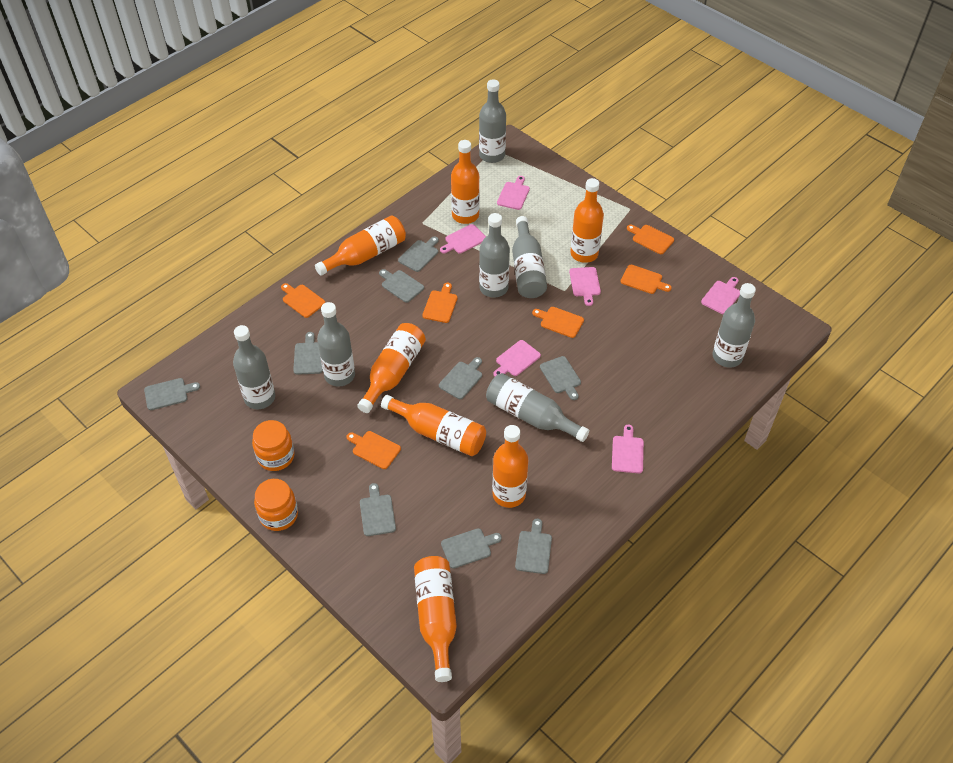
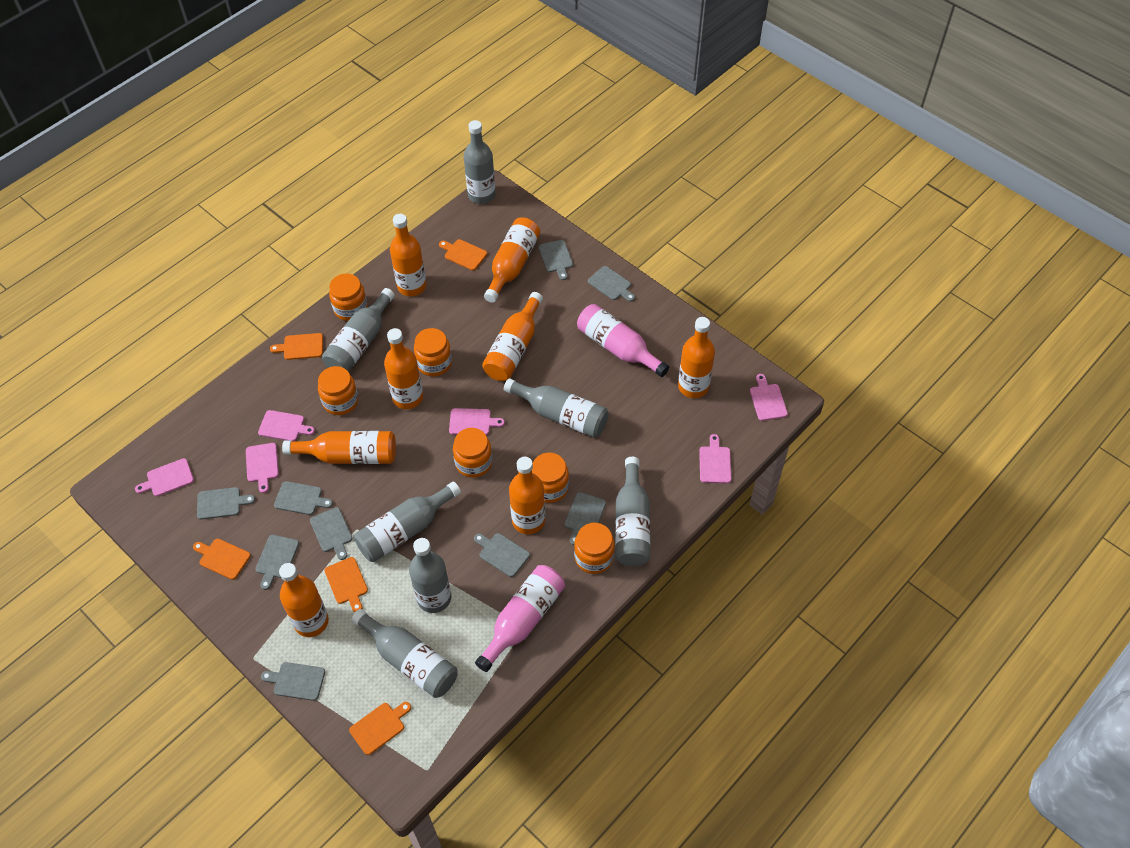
orange bottle: 7 -> 8
orange cutting board: 6 -> 5
orange jar: 2 -> 6
pink bottle: 0 -> 2

